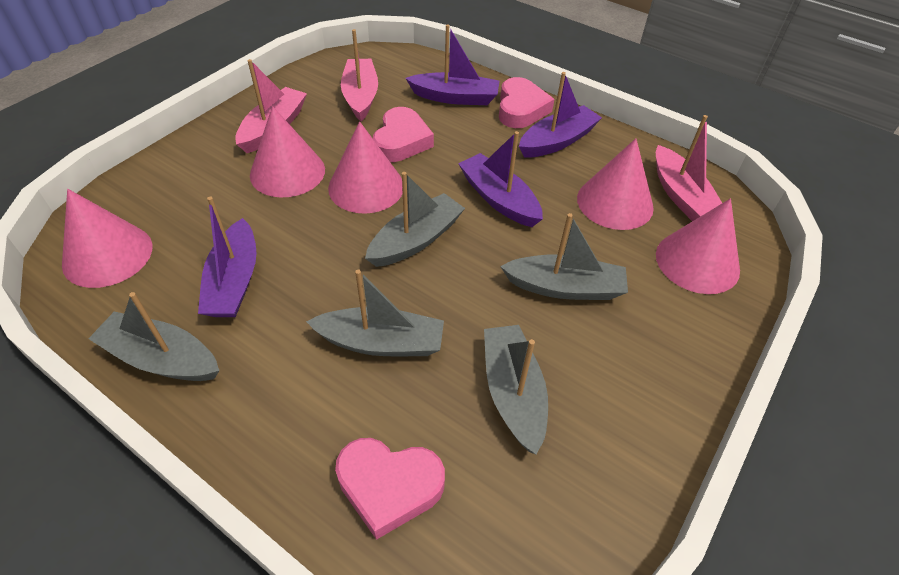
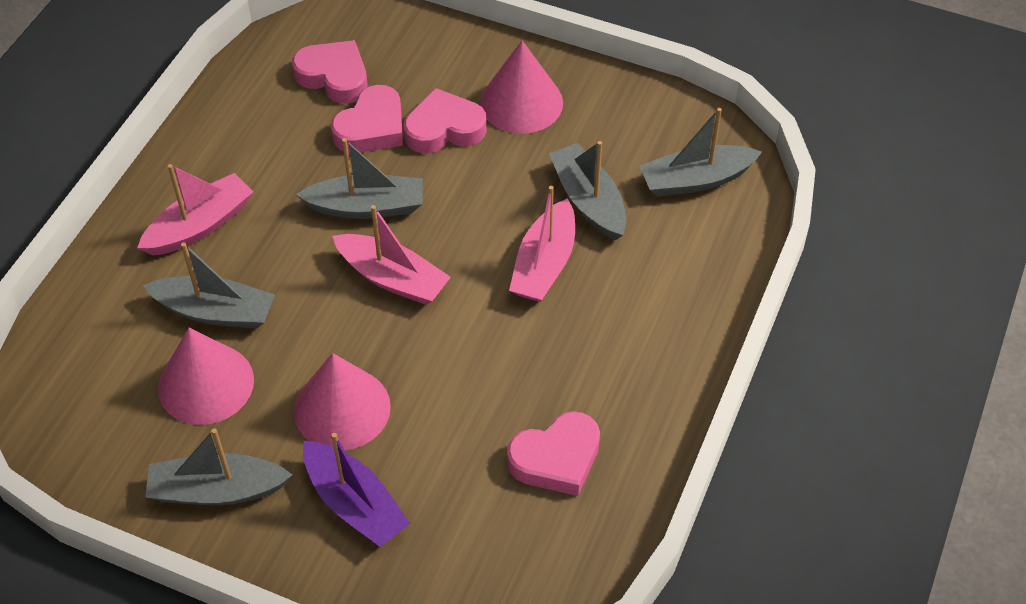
pink cone: 5 -> 3
pink heart: 3 -> 4
purple boat: 4 -> 1

